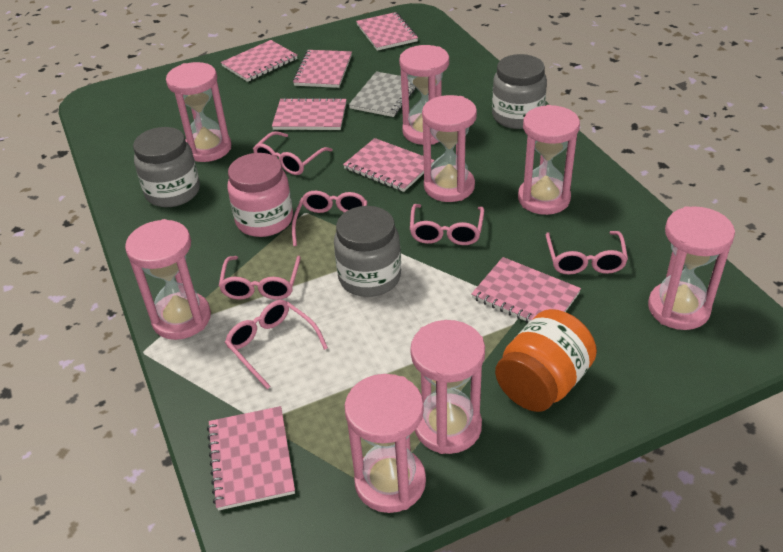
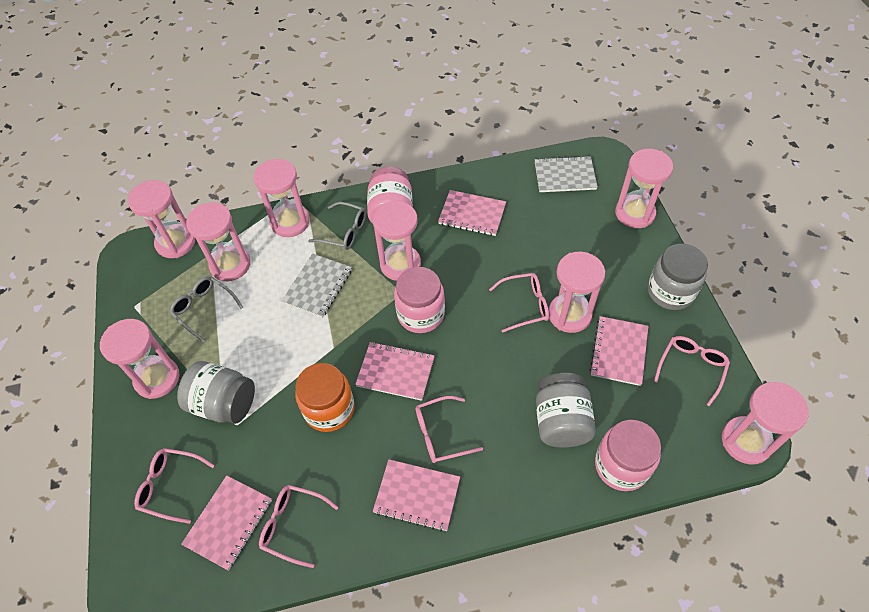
grey glasses: 0 -> 2
grey notebook: 1 -> 2
pink glasses: 6 -> 5
pink jar: 1 -> 3
pink notebook: 7 -> 5

